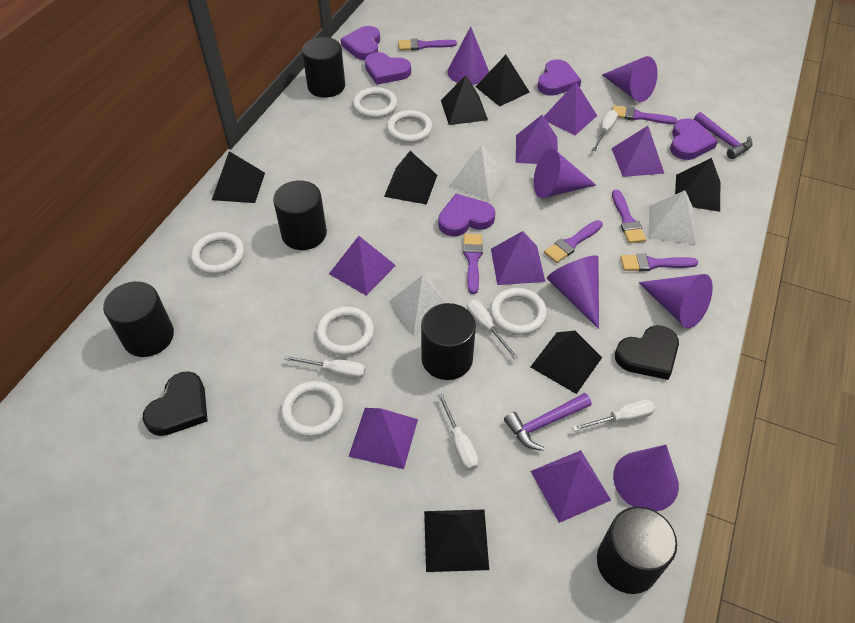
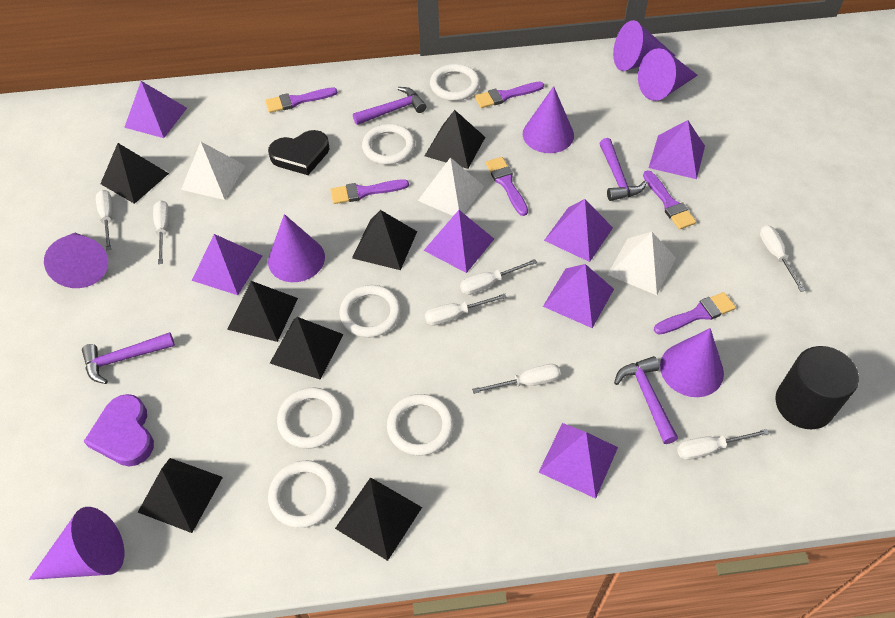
black cylinder: 5 -> 1
black heart: 2 -> 1
purple cone: 6 -> 7
purple hammer: 2 -> 4
purple heart: 5 -> 1
white screwdriver: 5 -> 7

